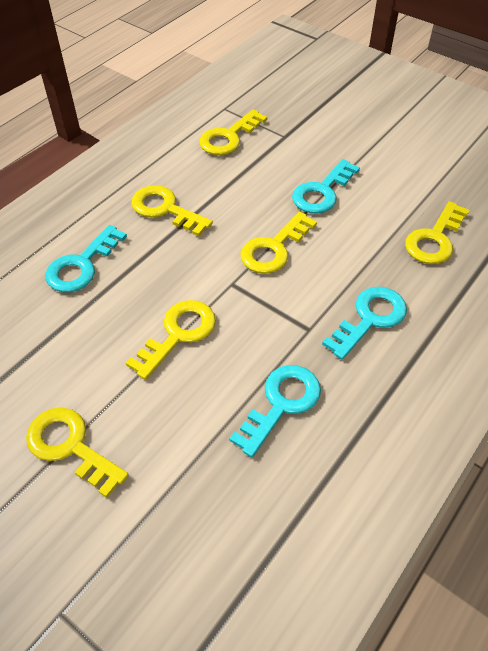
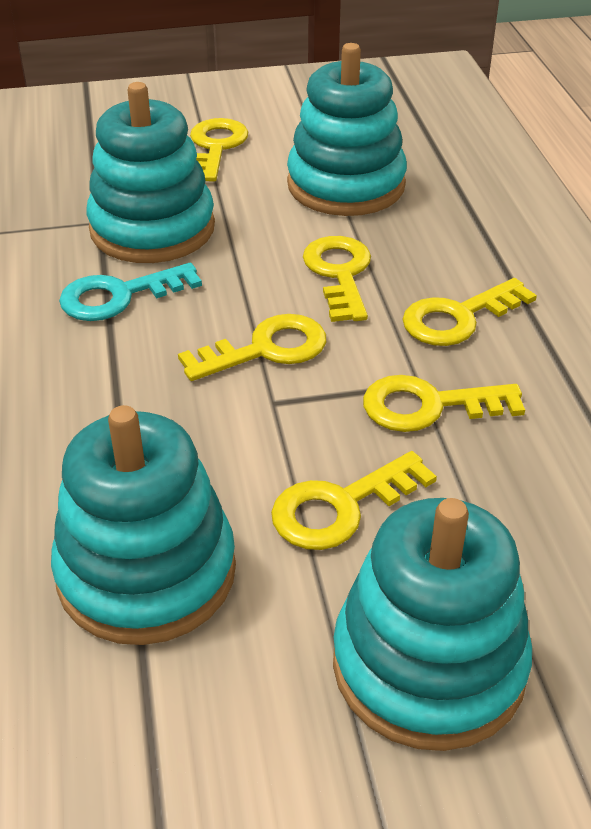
turquoise key: 4 -> 1
turquoise stacking toy: 0 -> 4

